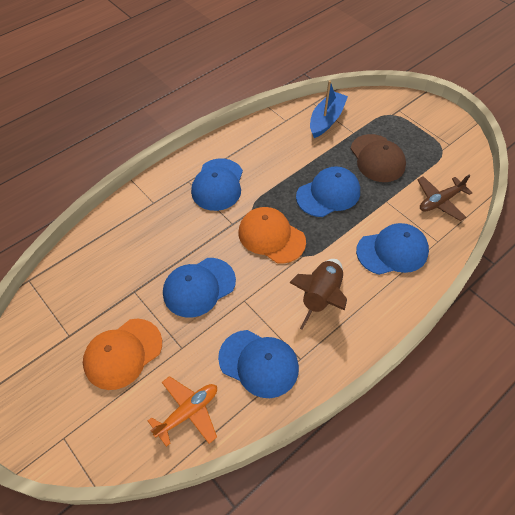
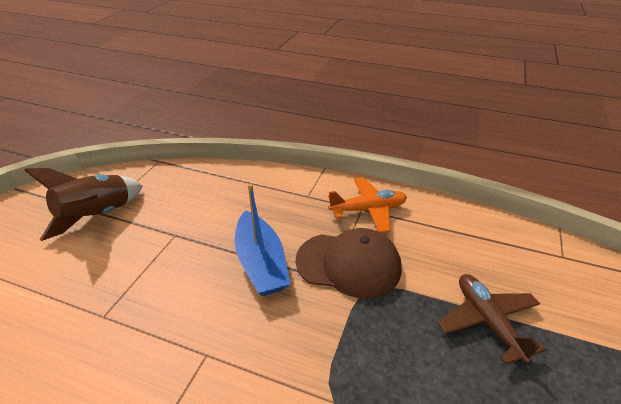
blue cap: 5 -> 0
orange cap: 2 -> 0

